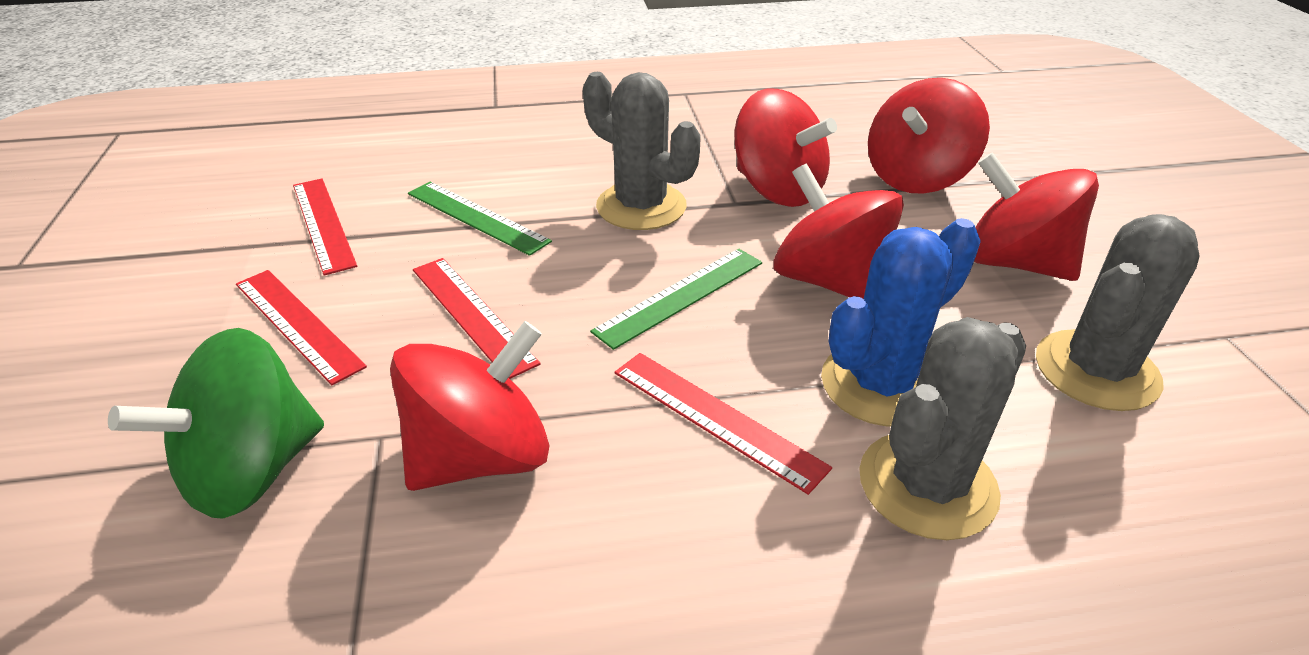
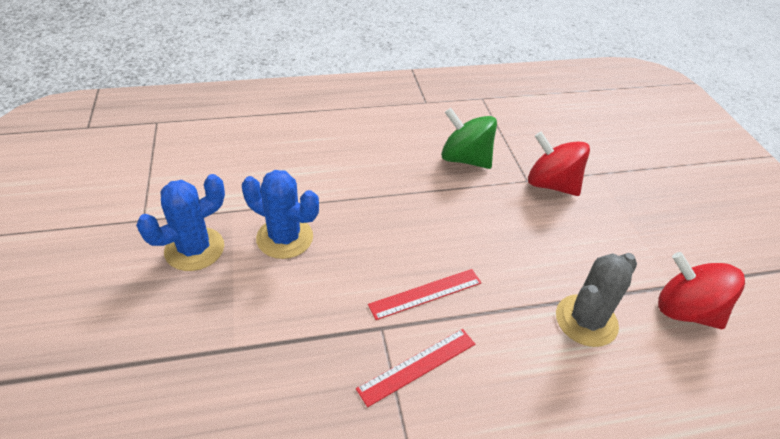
blue cactus: 1 -> 2
green ruler: 2 -> 0
grey cactus: 3 -> 1
red ruler: 4 -> 2
red spinning top: 5 -> 2

